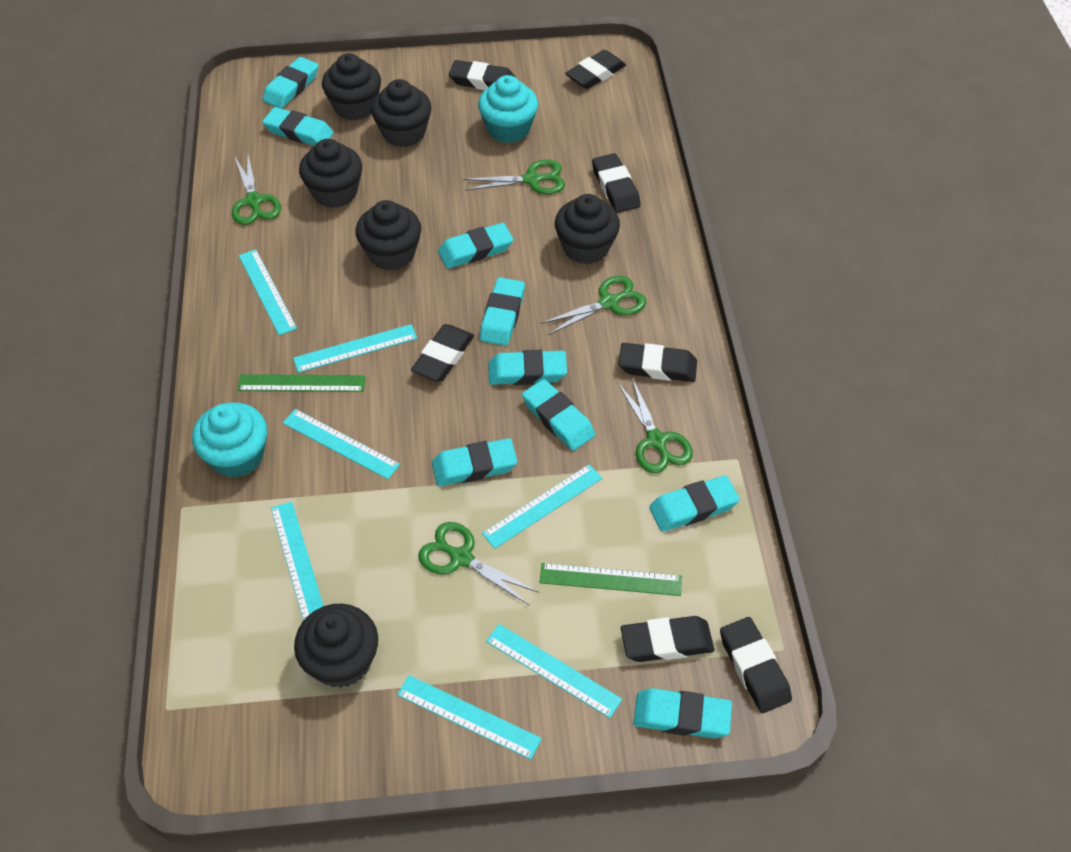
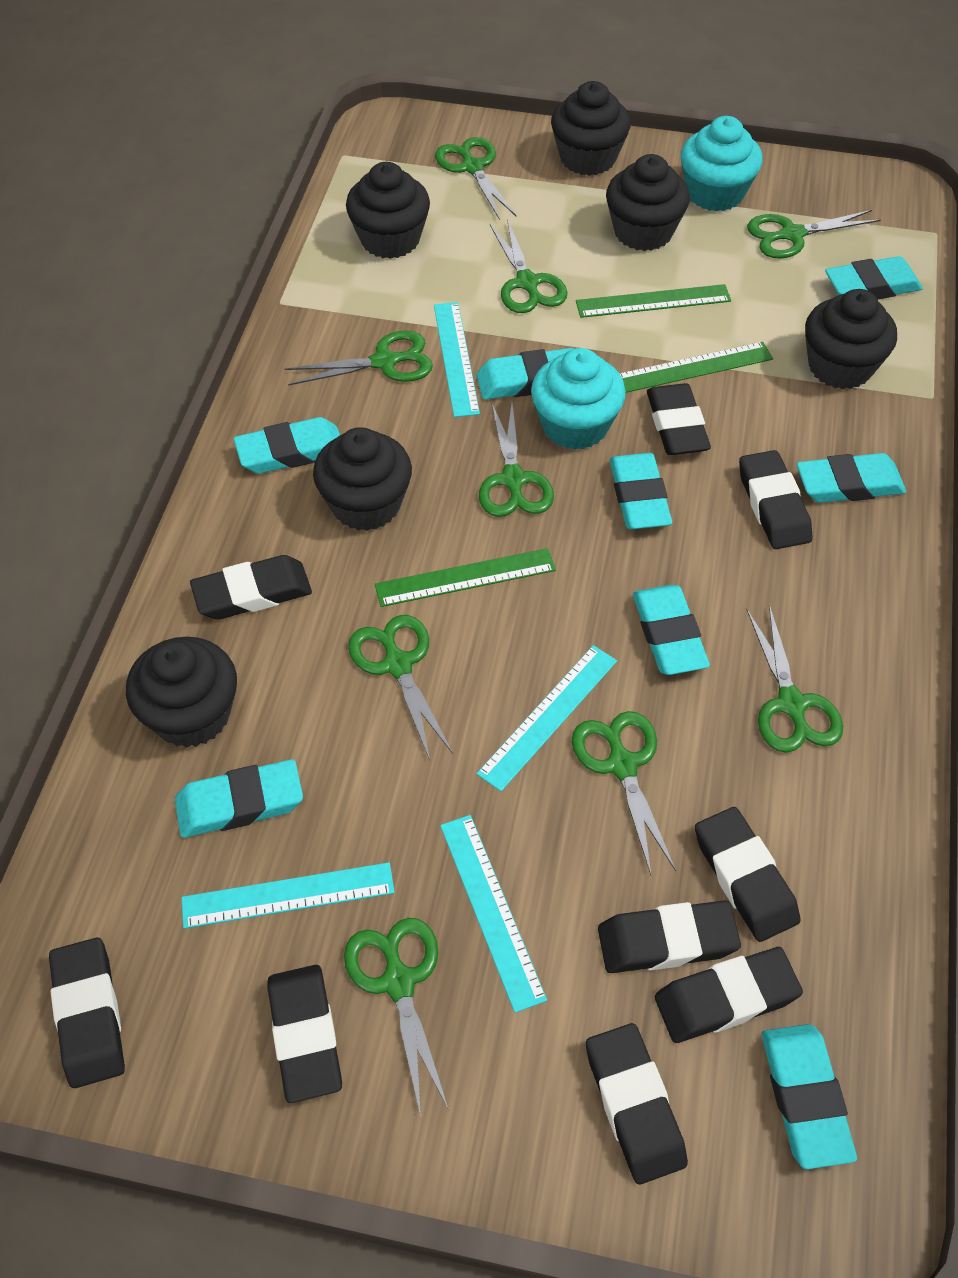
black eraser: 7 -> 9
green ruler: 2 -> 3
green scissors: 5 -> 9
turquoise eraser: 9 -> 8
turquoise ruler: 7 -> 4

